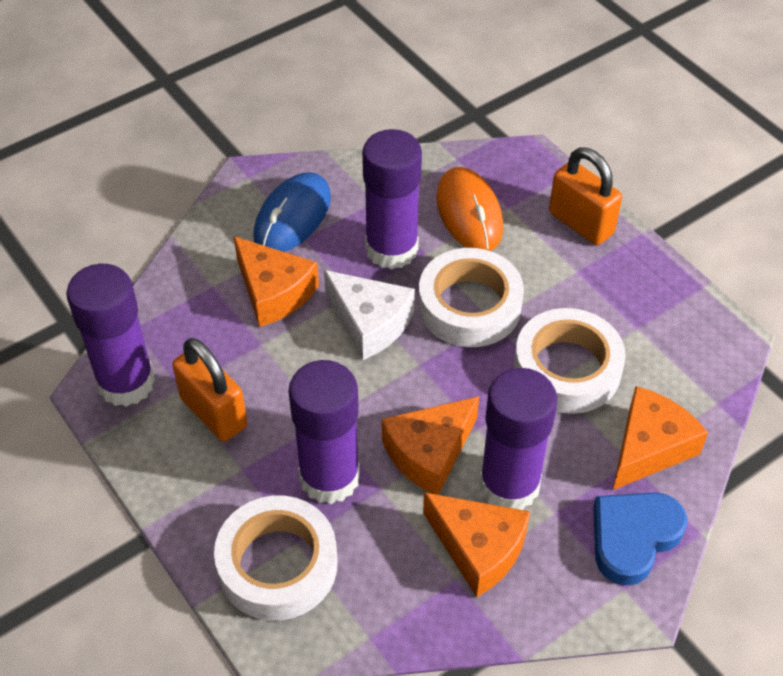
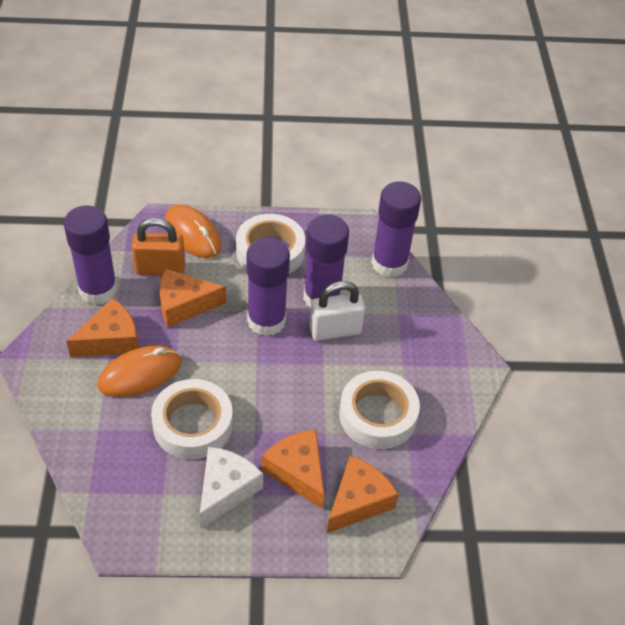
blue heart: 1 -> 0
blue mouse: 1 -> 0
orange mouse: 1 -> 2
orange padlock: 2 -> 1
white padlock: 0 -> 1

